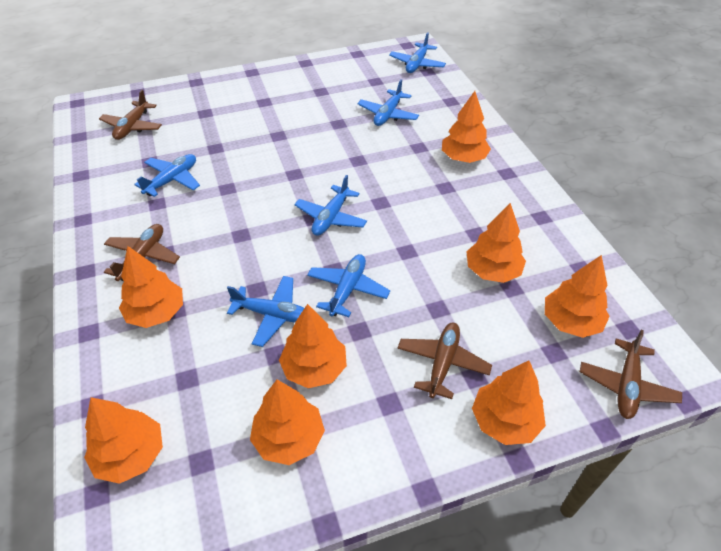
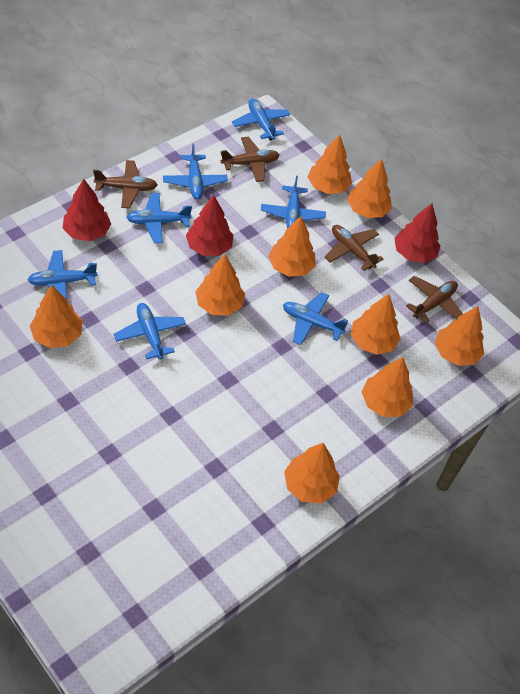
blue plane: 6 -> 7
orange tree: 8 -> 9
red tree: 0 -> 3

